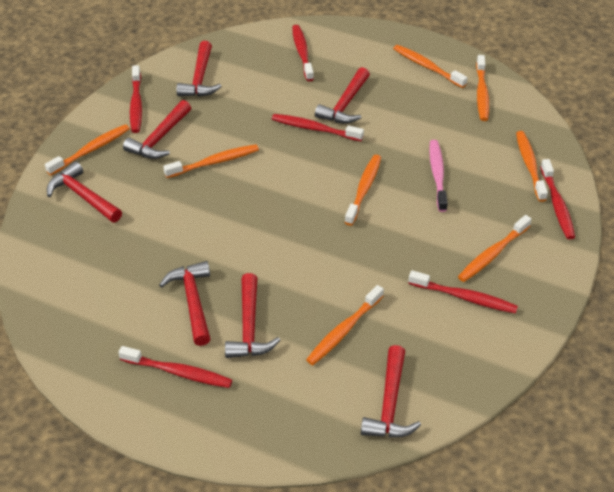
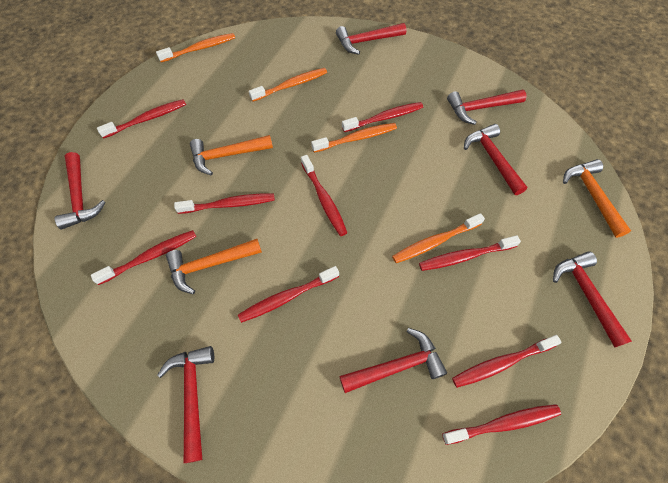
orange hammer: 0 -> 3
orange toothbrush: 8 -> 4
pink toothbrush: 1 -> 0
red toothbrush: 6 -> 9

